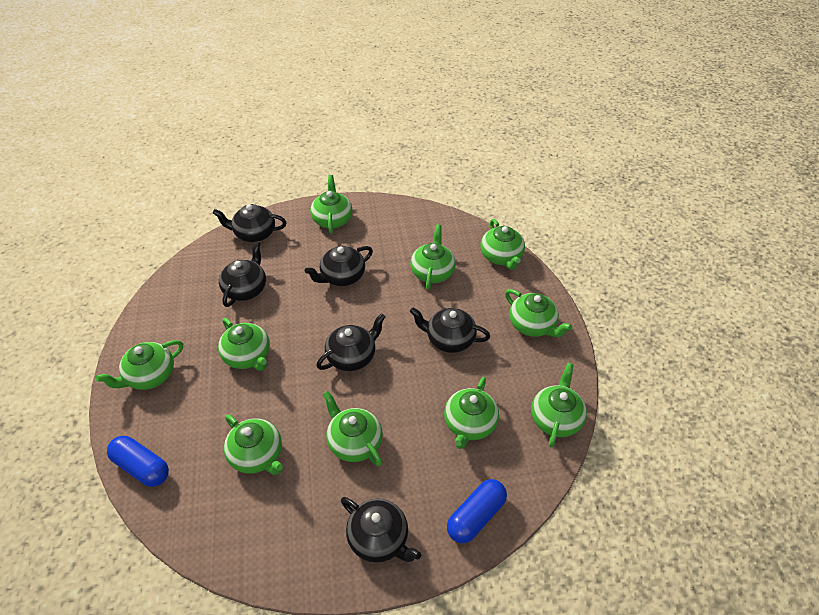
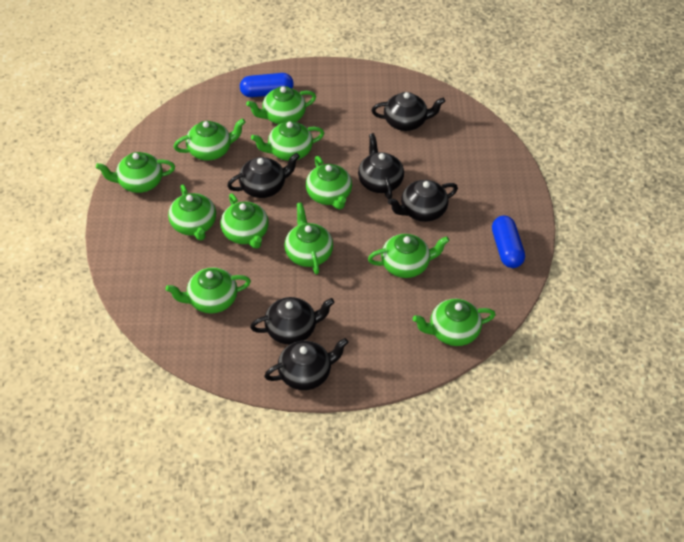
green teapot: 10 -> 11

